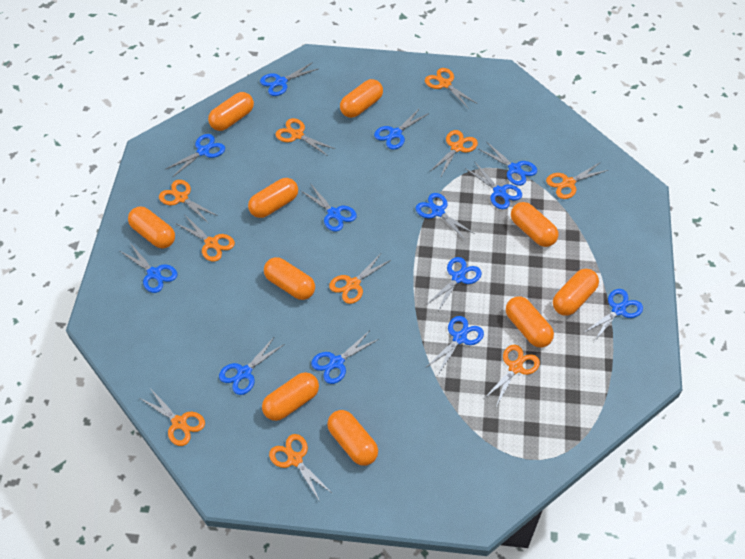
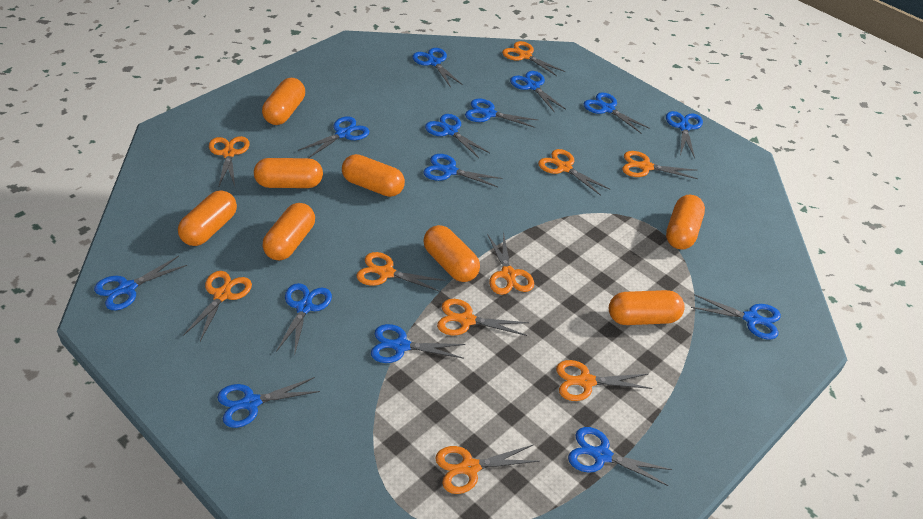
blue scissors: 13 -> 14
orange capsule: 10 -> 8

